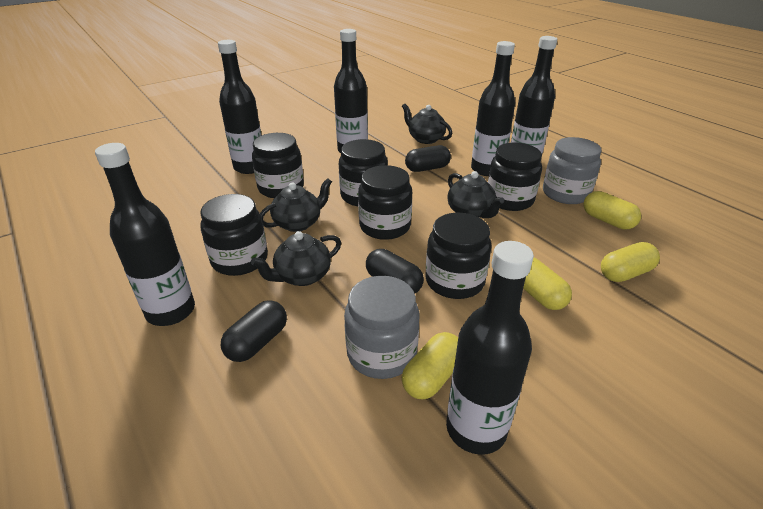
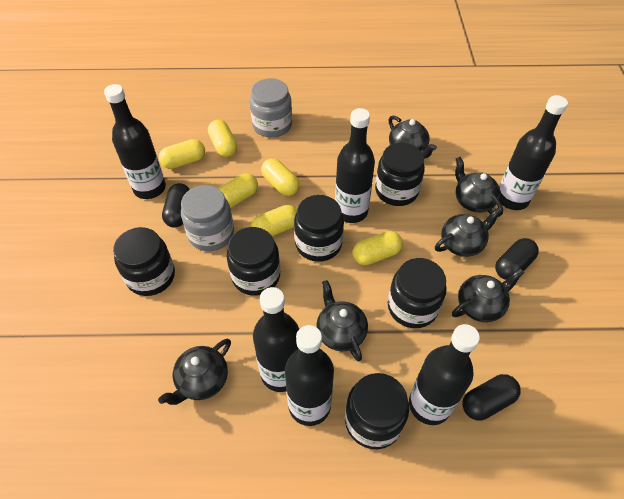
black teapot: 4 -> 6
yellow capsule: 4 -> 6

